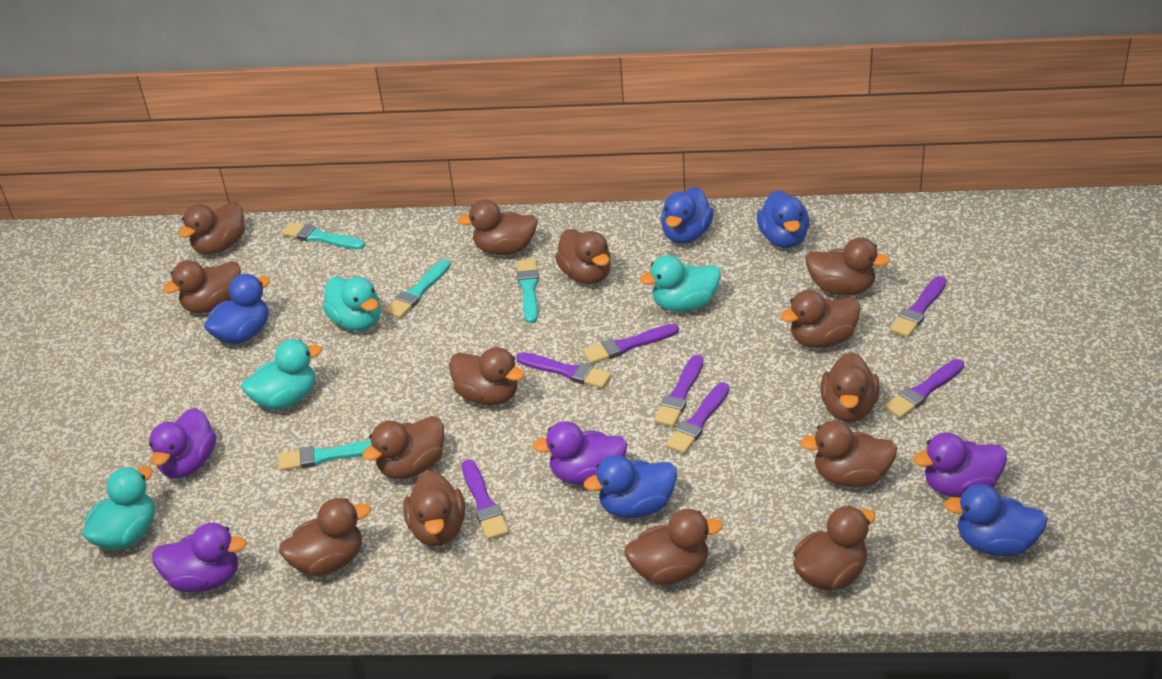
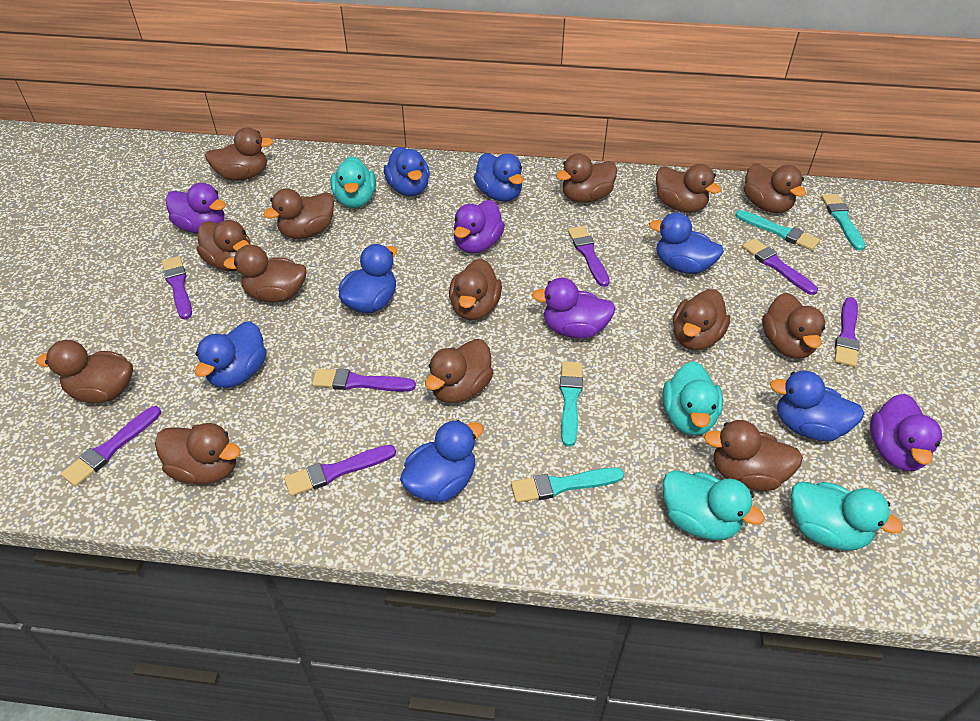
blue duck: 5 -> 7

